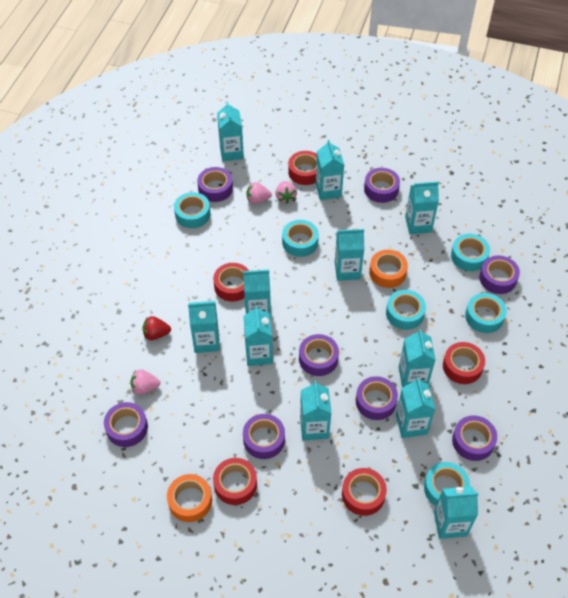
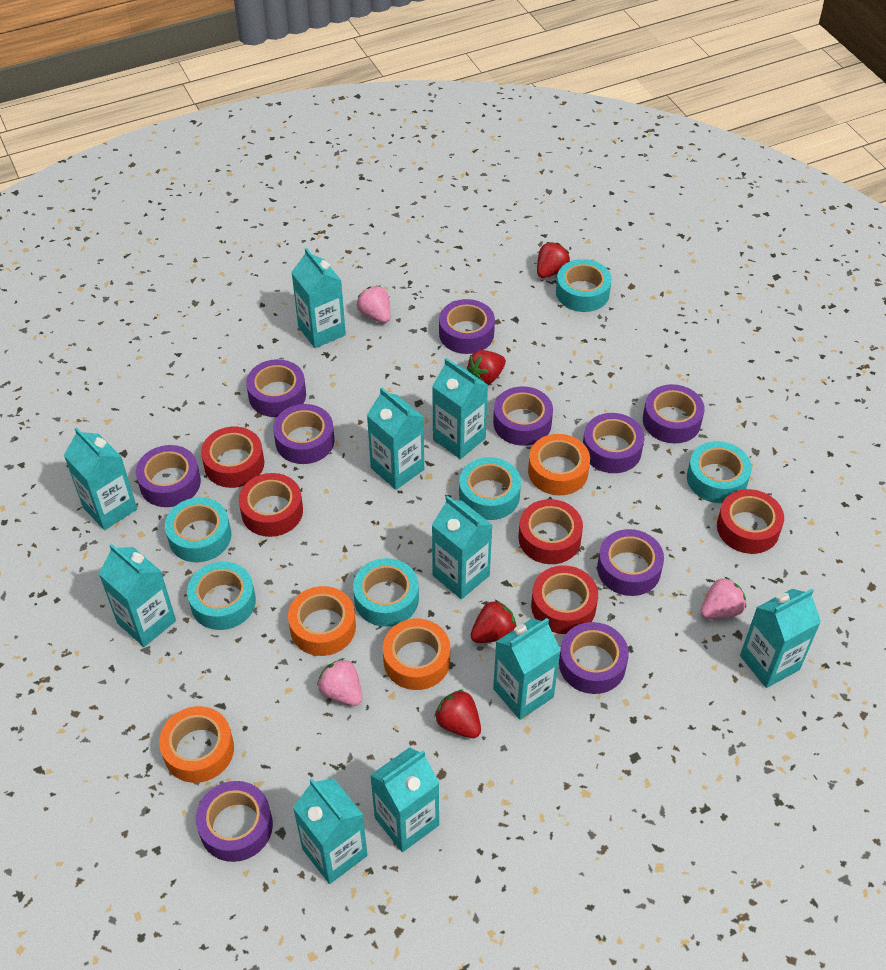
orange tape: 2 -> 4
purple tape: 8 -> 10
red strawberry: 1 -> 4
turquoise carton: 11 -> 10

